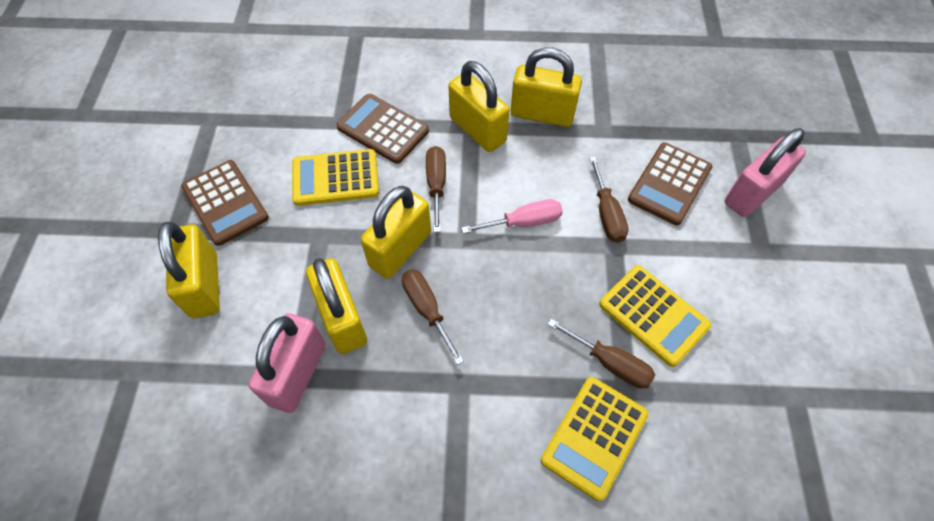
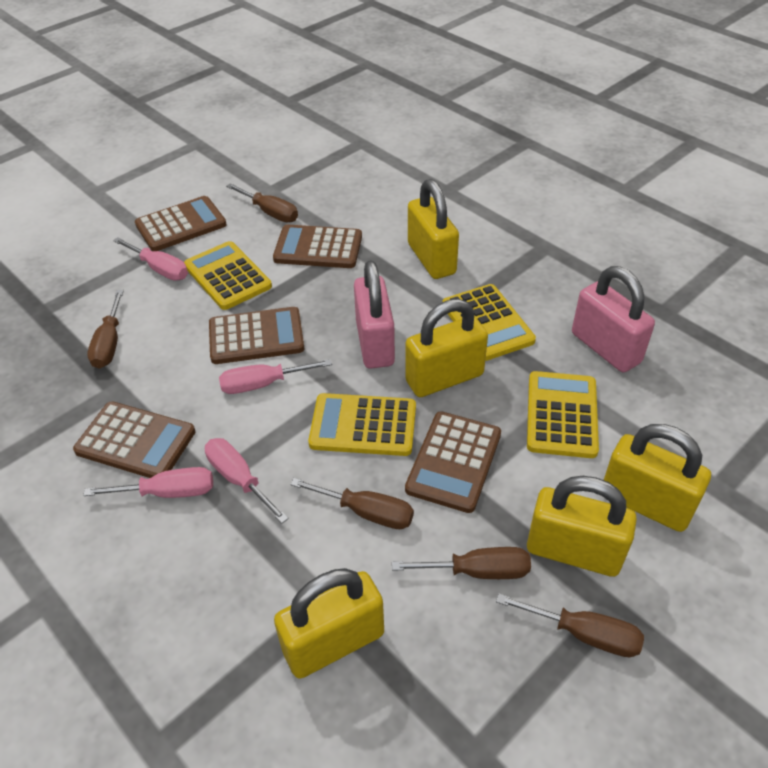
brown calculator: 3 -> 5
brown screwdriver: 4 -> 5
pink screwdriver: 1 -> 4
yellow calculator: 3 -> 4

